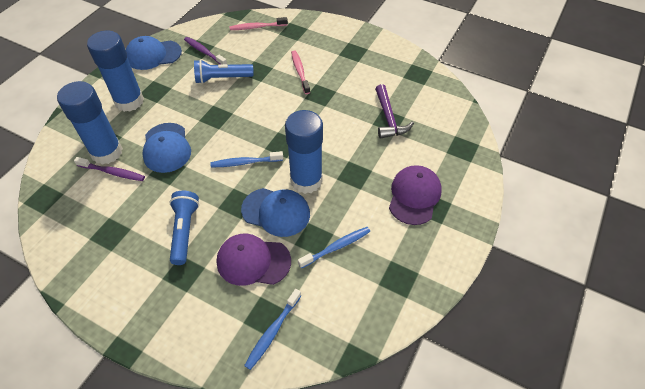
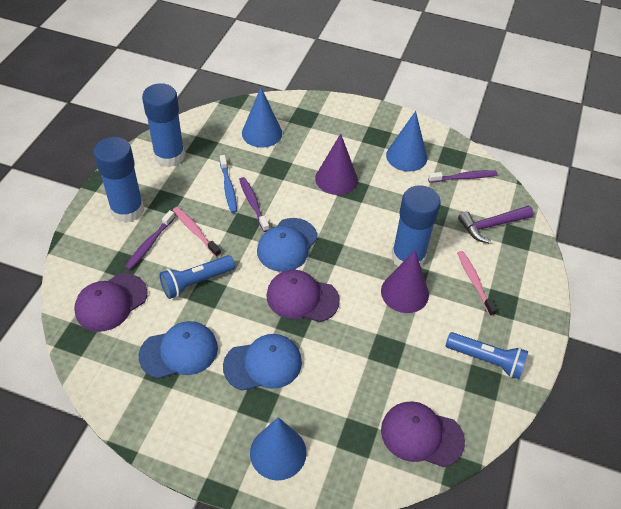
blue cone: 0 -> 3
blue toothbrush: 3 -> 1
purple cap: 2 -> 3
purple cone: 0 -> 2
purple toothbrush: 2 -> 3

